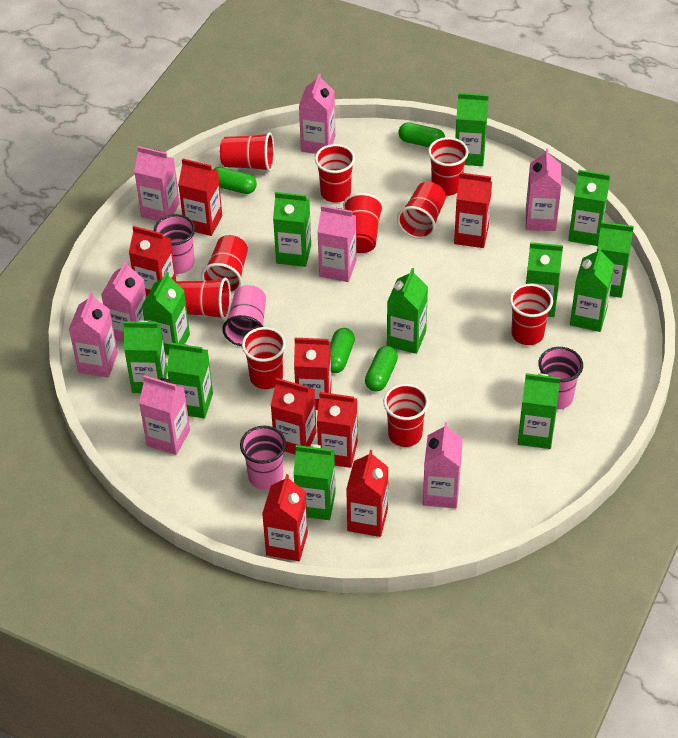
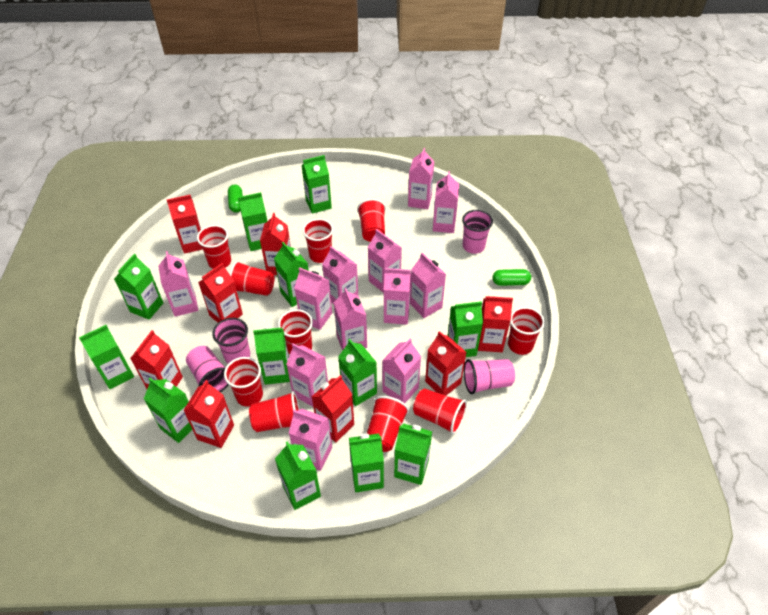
green capsule: 4 -> 2
pink carton: 8 -> 12

